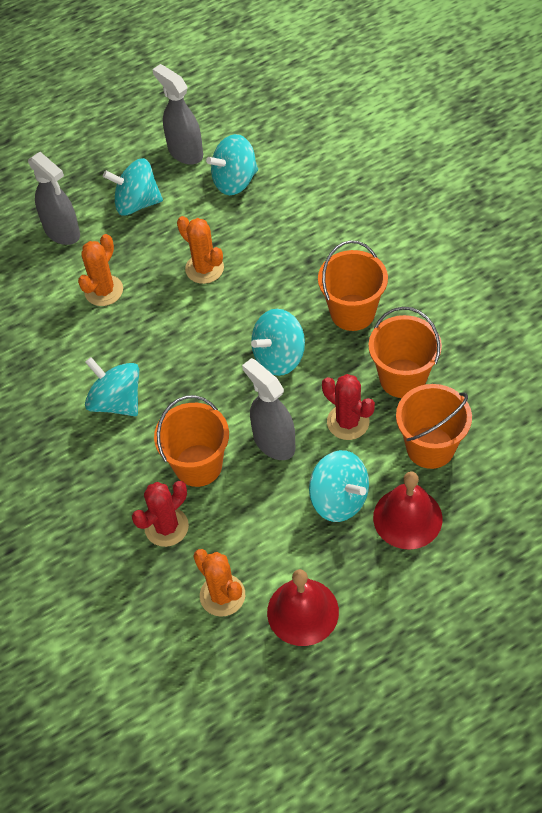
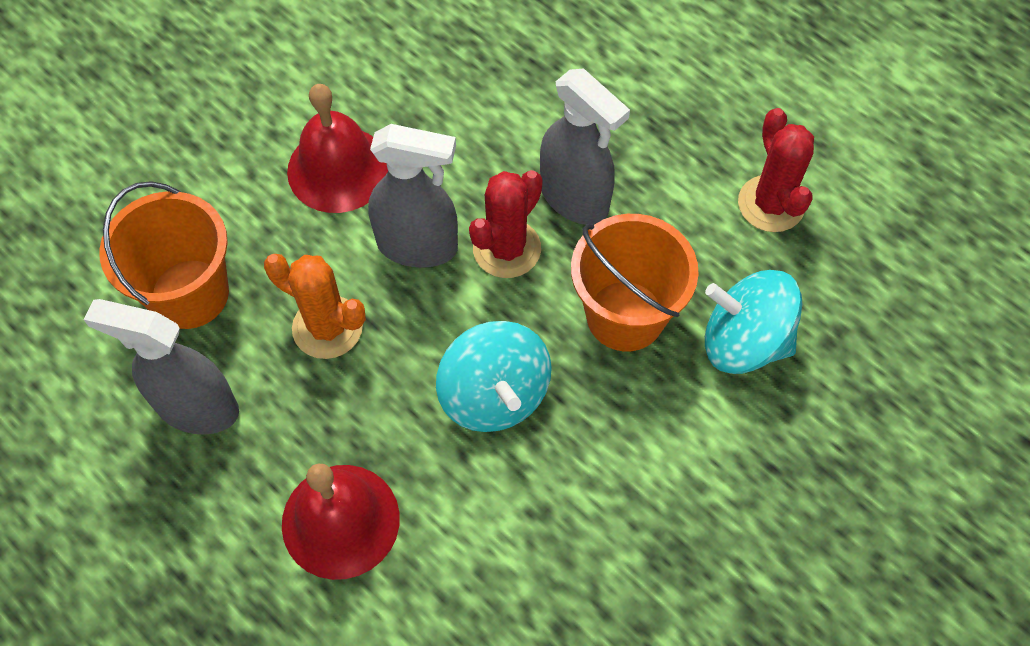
orange bucket: 4 -> 2
orange cactus: 3 -> 1
turquoise spinning top: 5 -> 2

